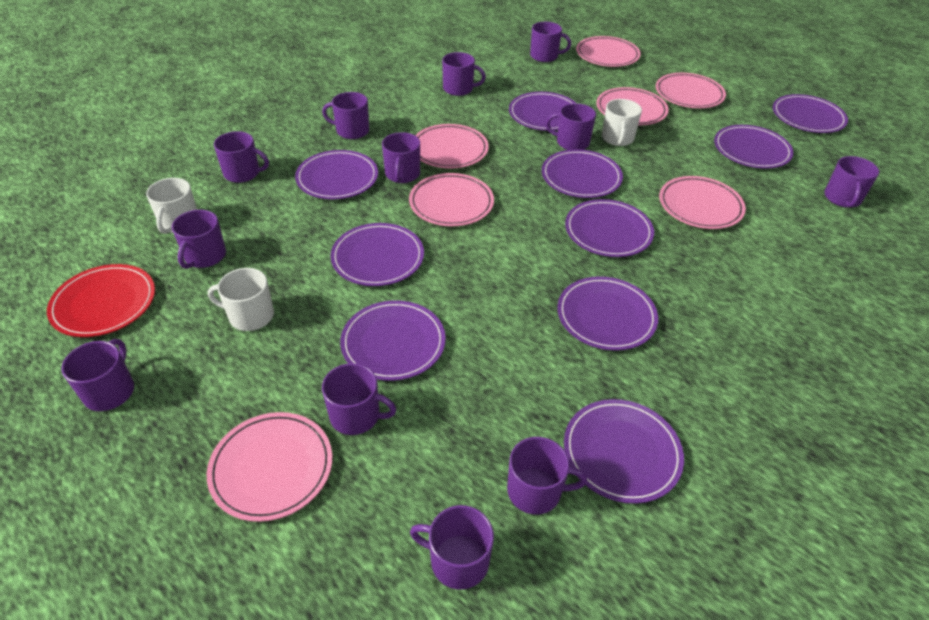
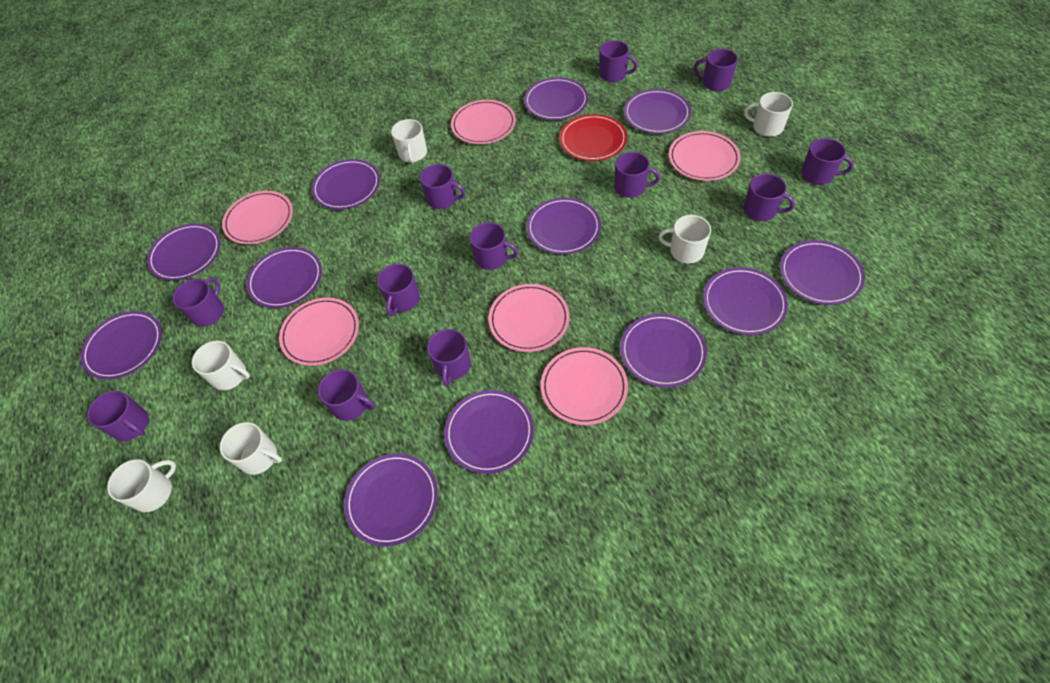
pink plate: 7 -> 6
purple plate: 10 -> 12
white mug: 3 -> 6

